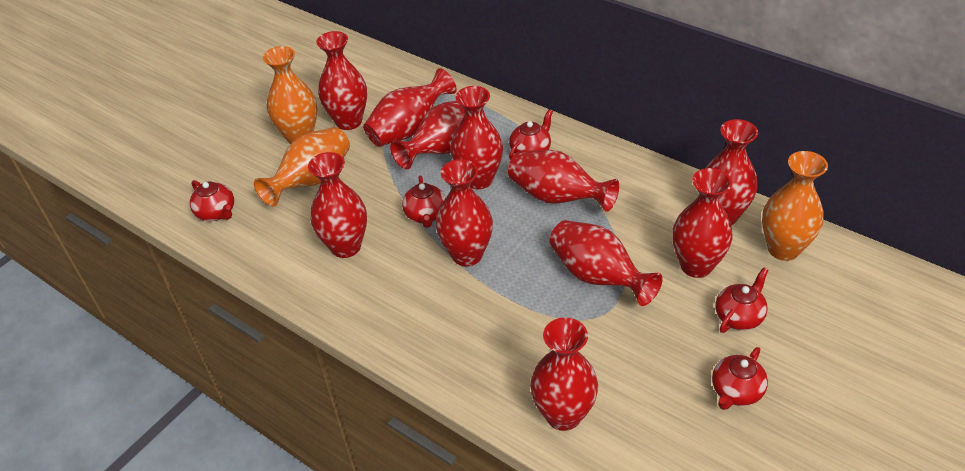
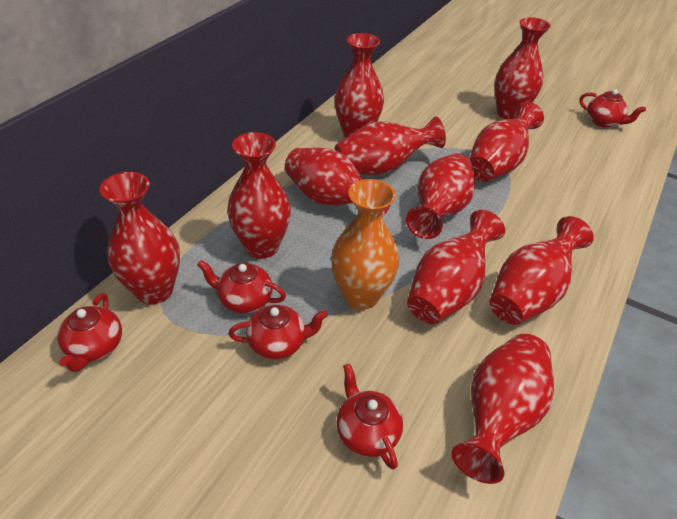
orange vase: 3 -> 1

